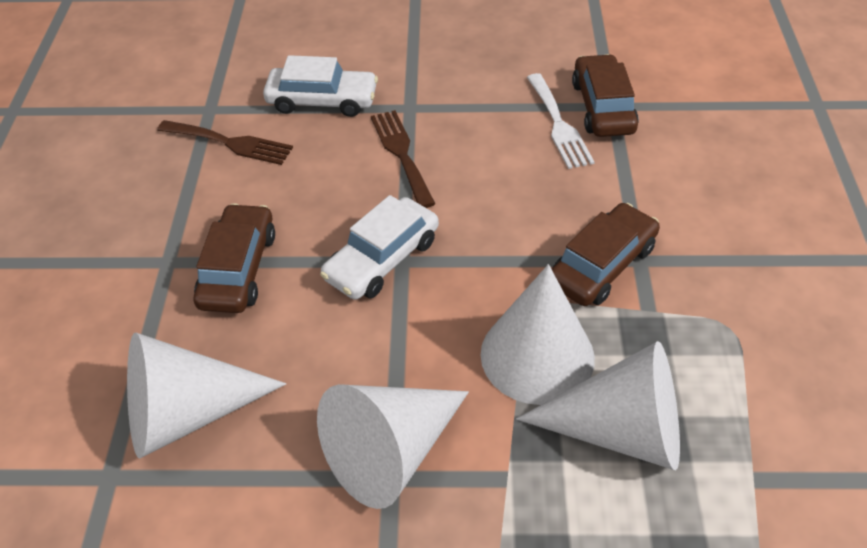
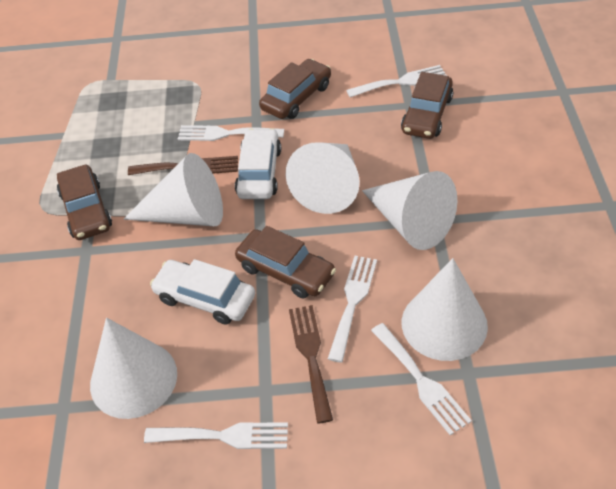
brown car: 3 -> 4
white cone: 4 -> 5
white fork: 1 -> 5

